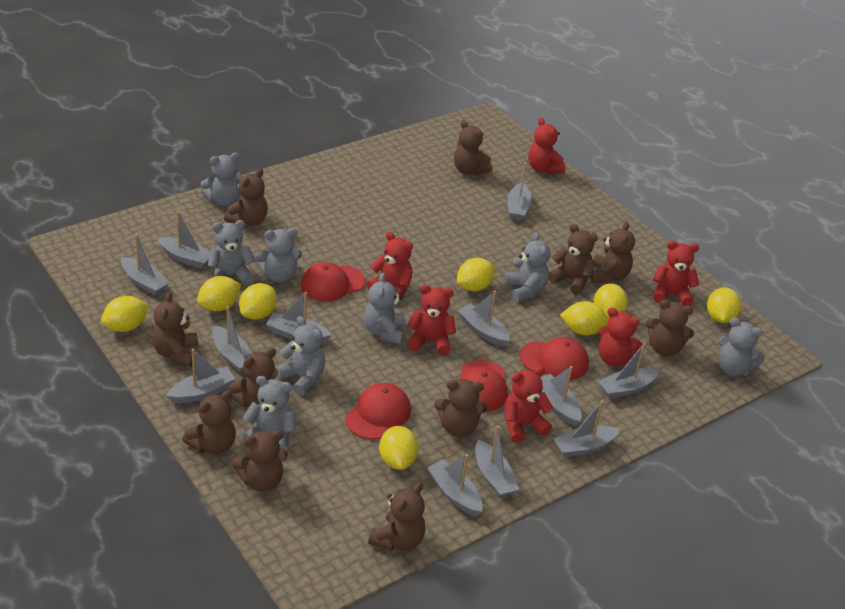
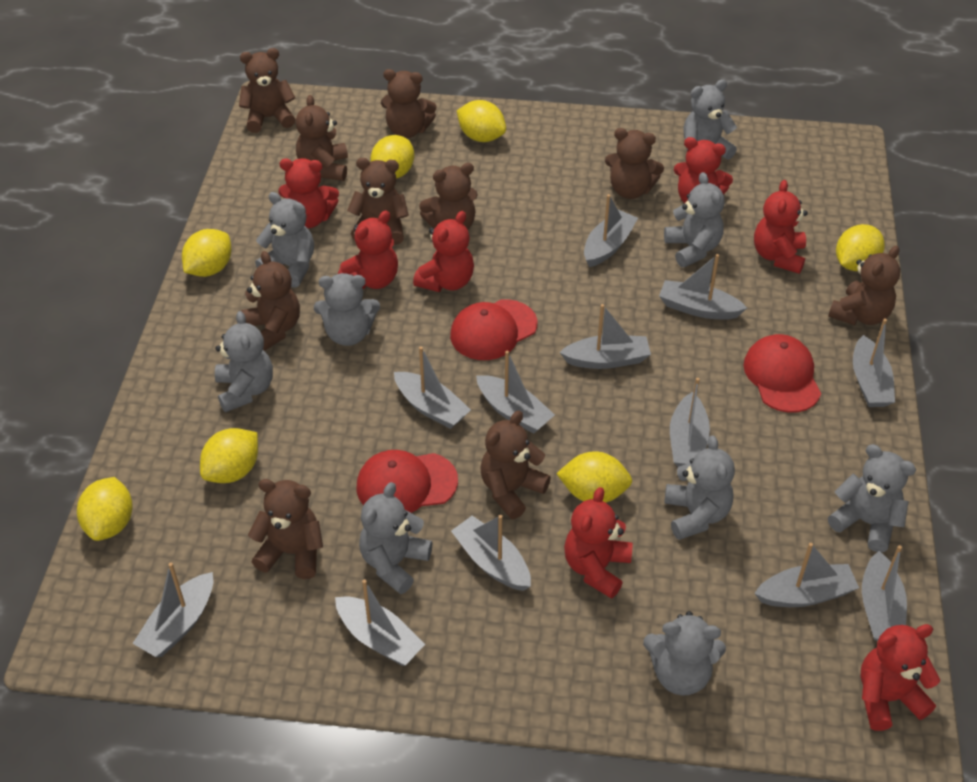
brown teddy bear: 11 -> 10
grey teddy bear: 8 -> 9
red cap: 4 -> 3
red teddy bear: 6 -> 7
yellow lemon: 8 -> 7

